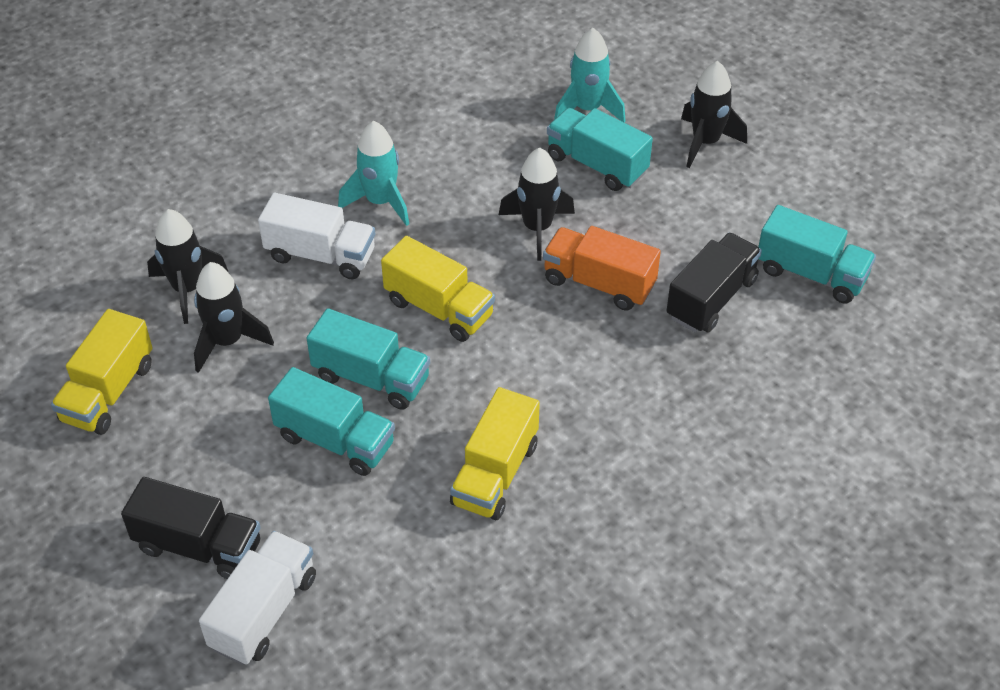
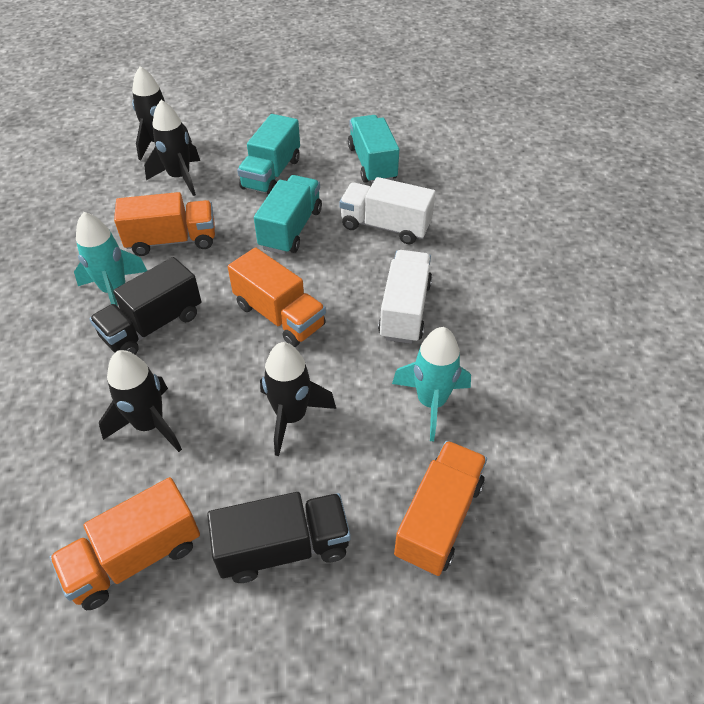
orange truck: 1 -> 4
turquoise truck: 4 -> 3
yellow truck: 3 -> 0

